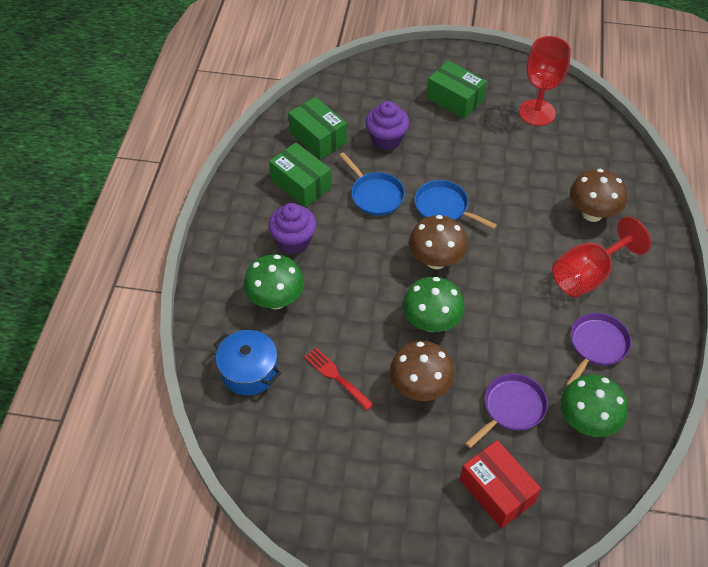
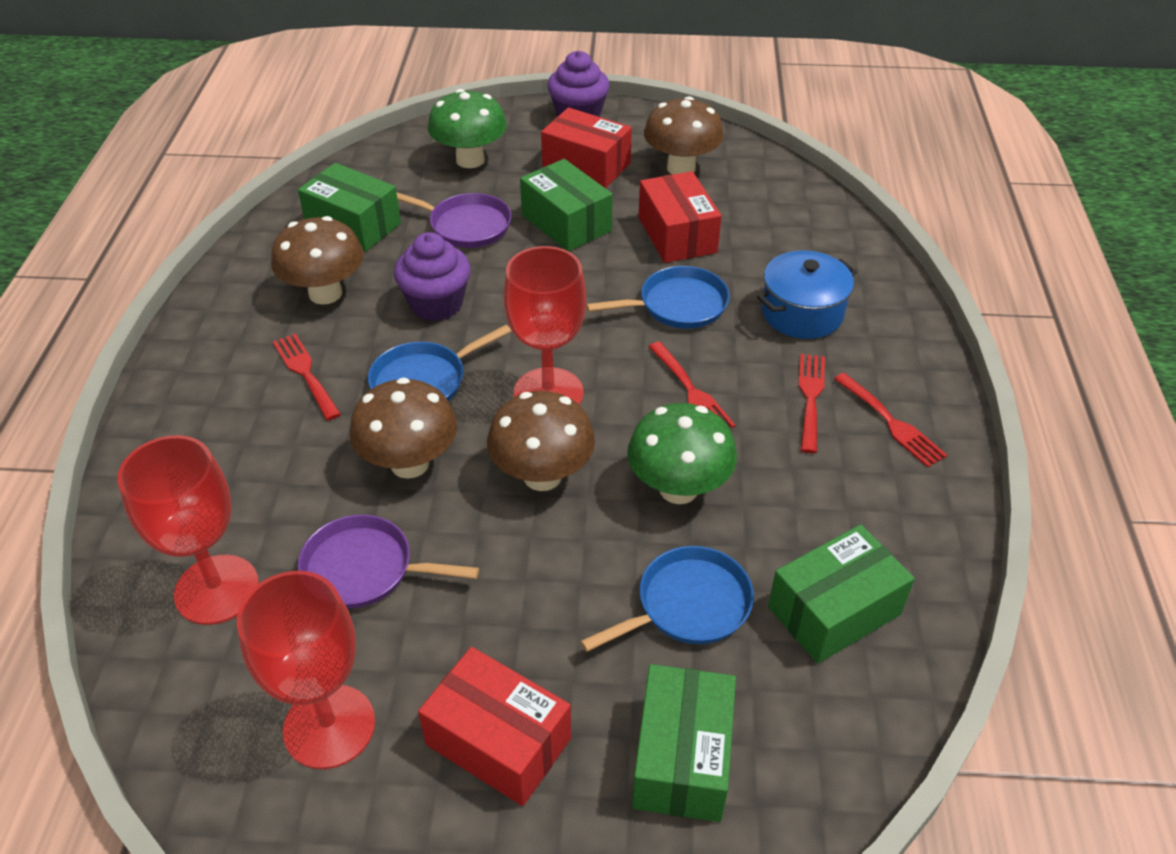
blue pan: 2 -> 3
brown mushroom: 3 -> 4
green box: 3 -> 4
green mushroom: 3 -> 2
red box: 1 -> 3
red fork: 1 -> 4
red goblet: 2 -> 3

